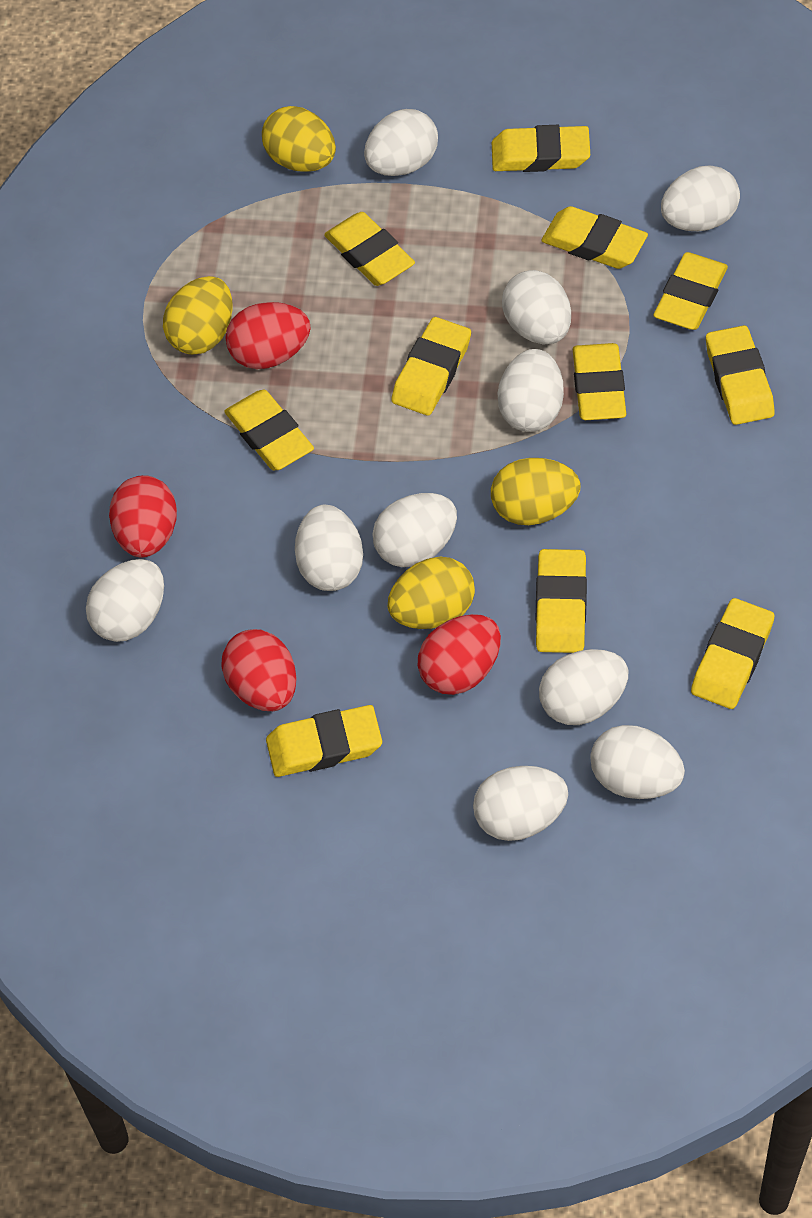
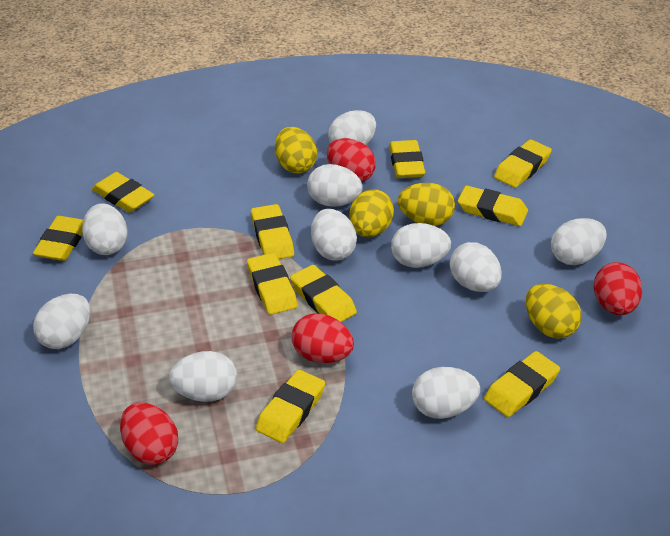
yellow eraser: 11 -> 10

